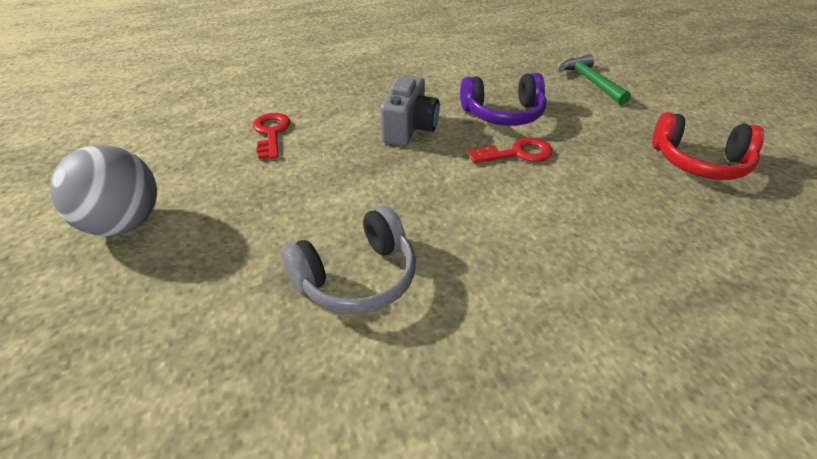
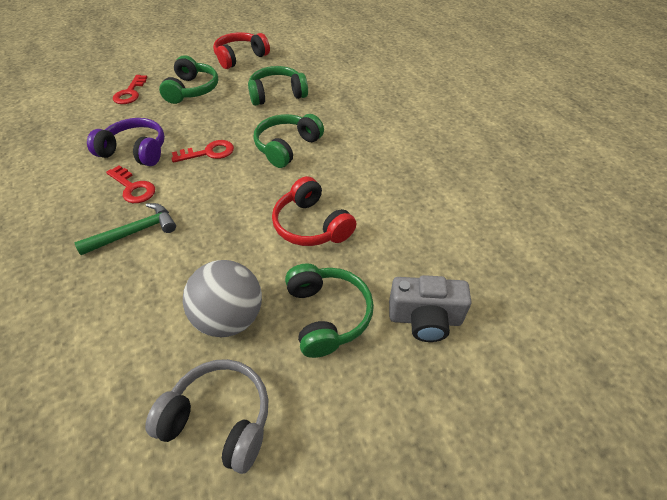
green headphones: 0 -> 4
red headphones: 1 -> 2
red key: 2 -> 3

